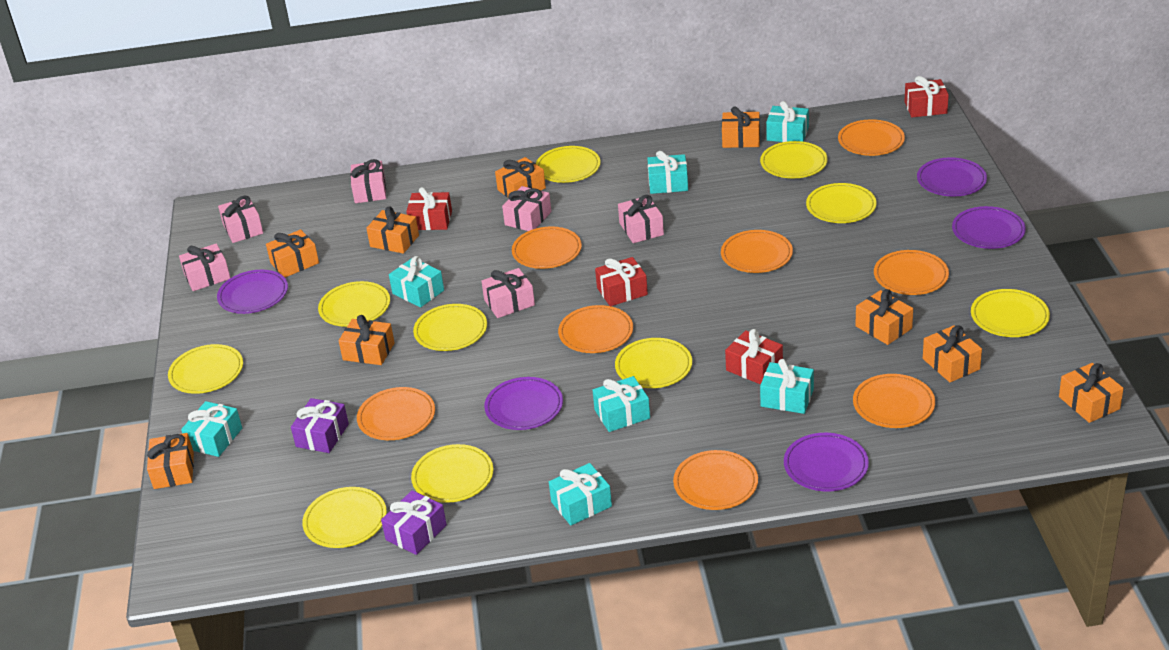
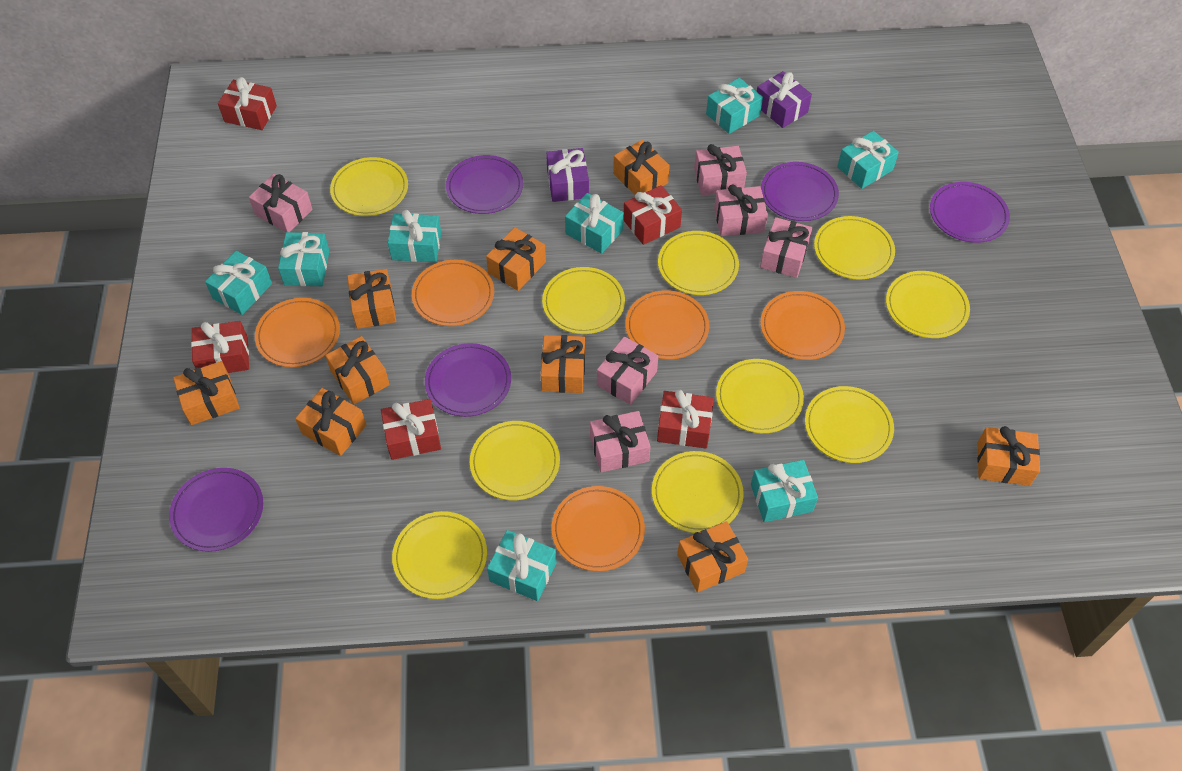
orange plate: 8 -> 5
red gift: 4 -> 5
turquoise gift: 7 -> 8

